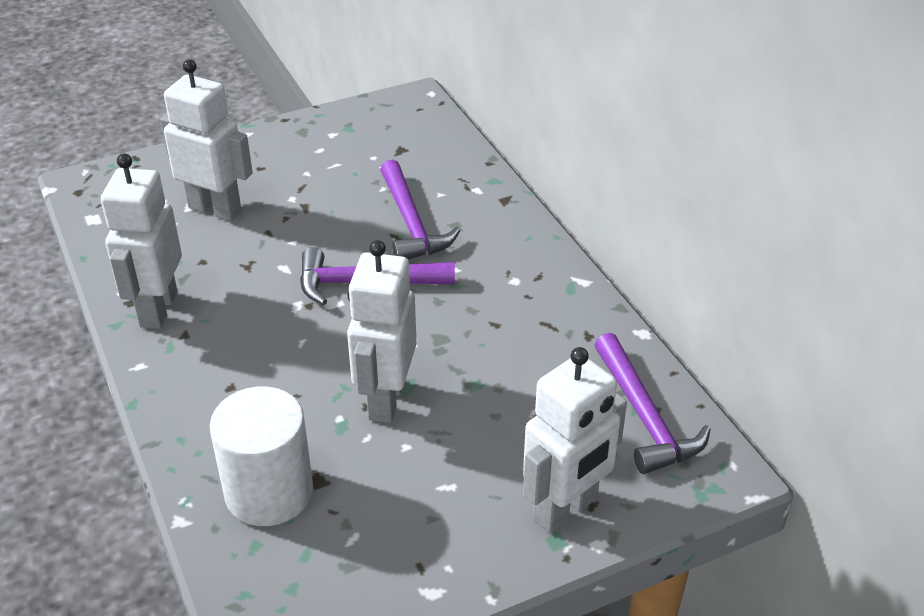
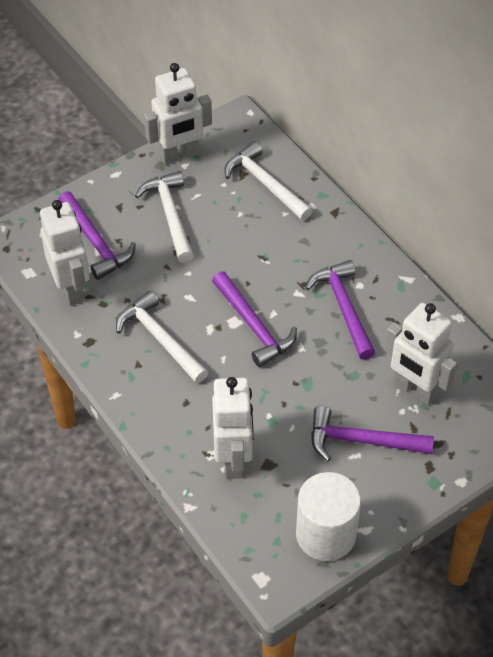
purple hammer: 3 -> 4
white hammer: 0 -> 3

